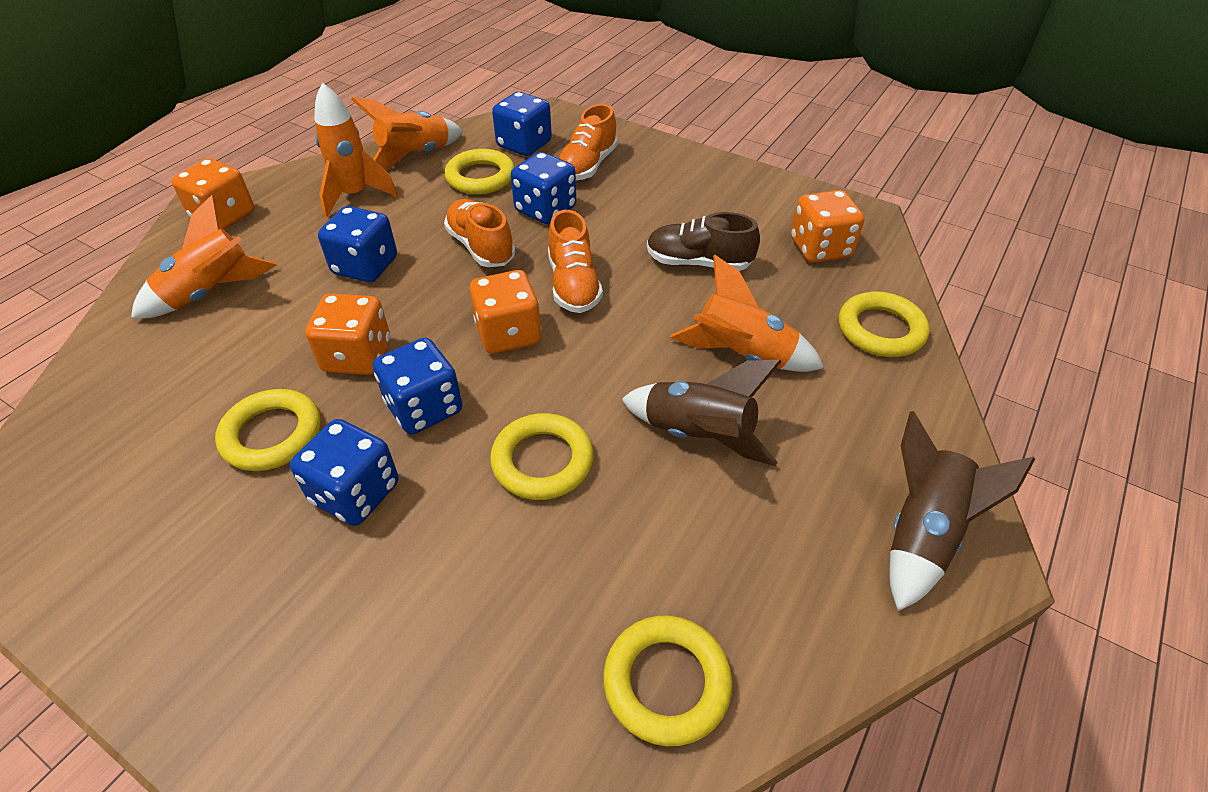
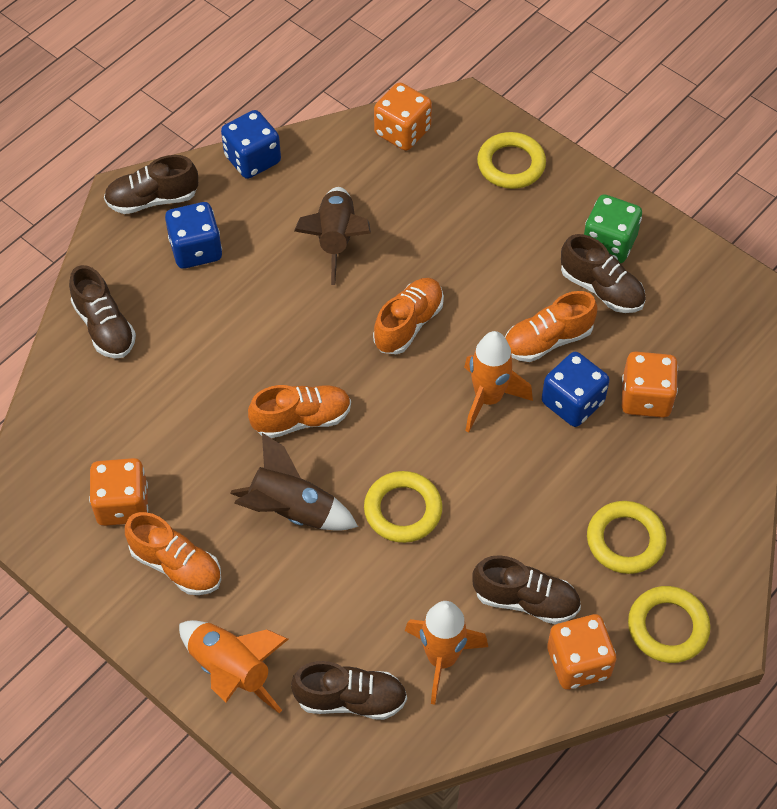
blue dice: 5 -> 3
brown shoe: 1 -> 5
green dice: 0 -> 1
orange rocket: 4 -> 3
orange shoe: 3 -> 4
yellow ring: 5 -> 4

